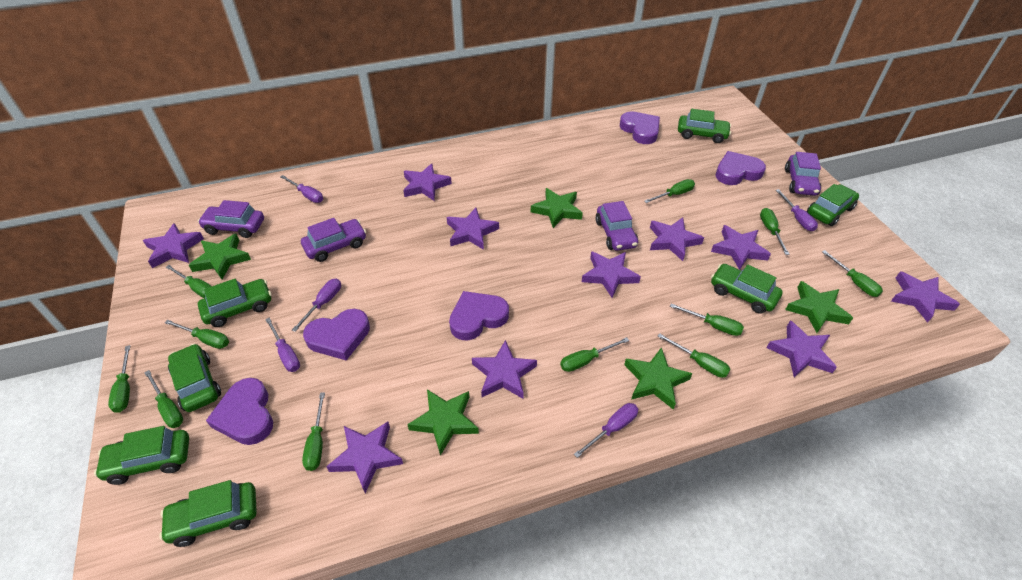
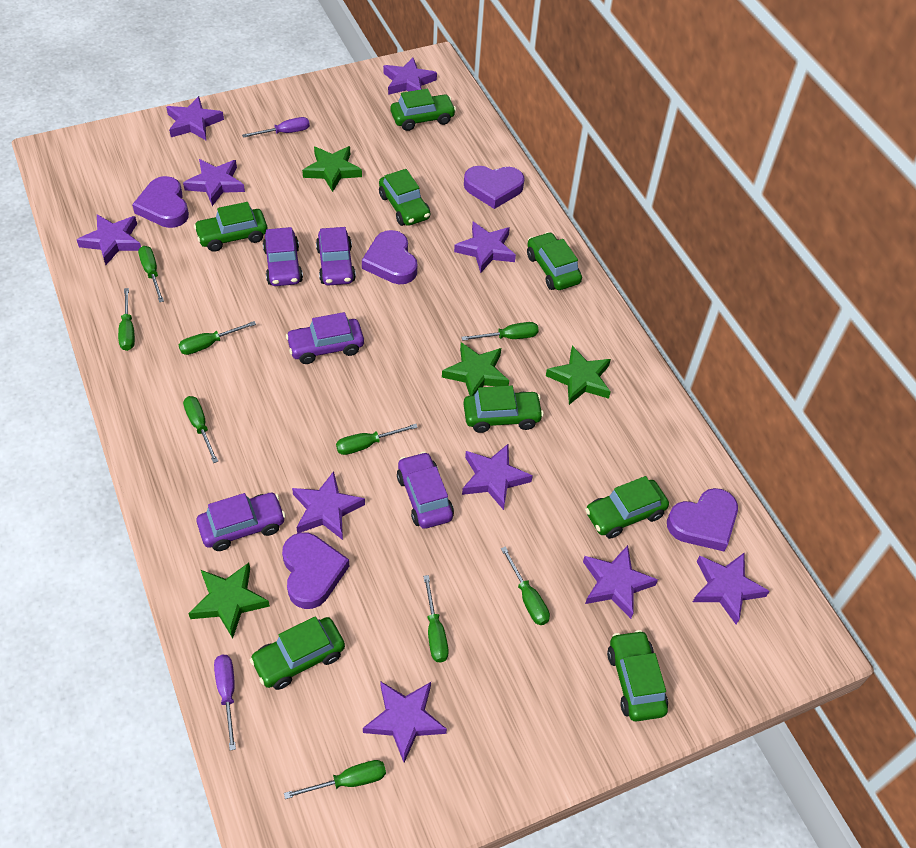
green car: 7 -> 8
green screwdriver: 11 -> 9
green star: 5 -> 4
purple car: 4 -> 5
purple screwdriver: 5 -> 2

